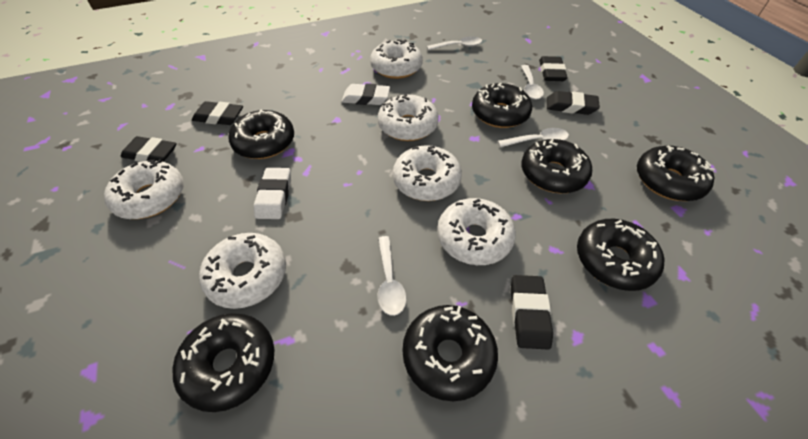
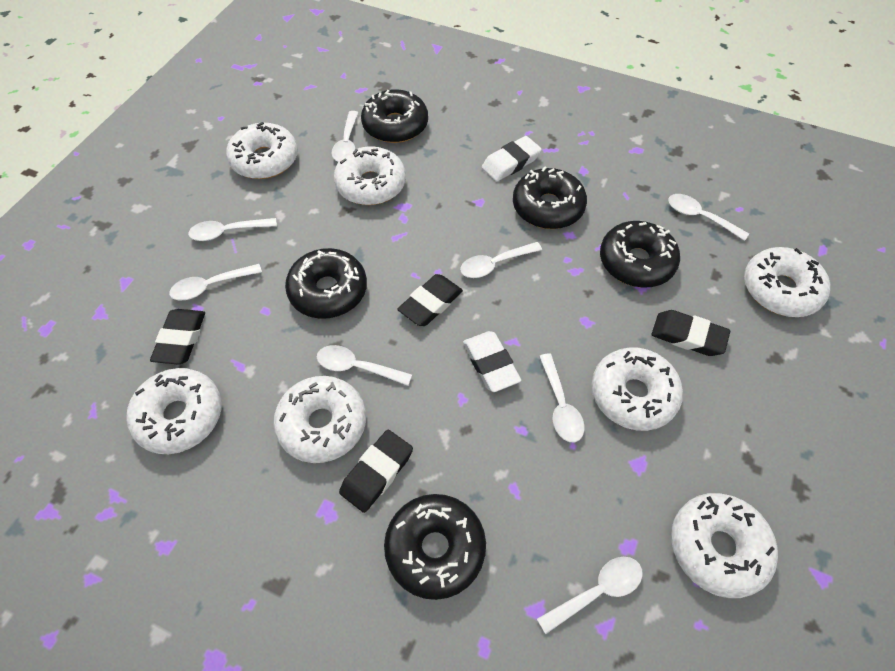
black donut: 7 -> 5
black eraser: 5 -> 4
white donut: 6 -> 7
white spoon: 4 -> 8

